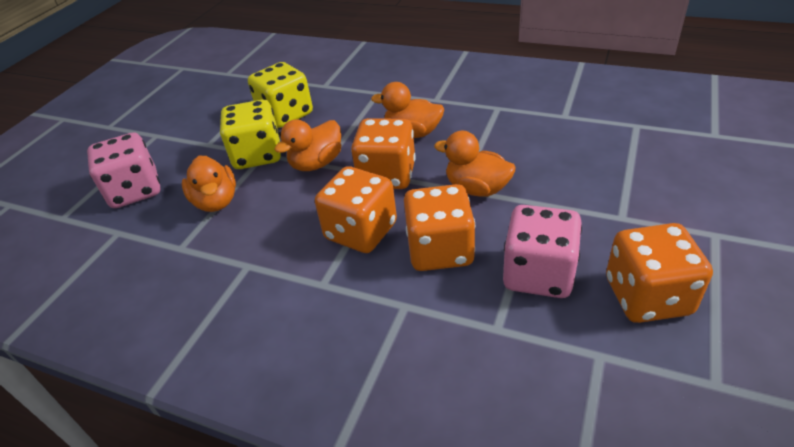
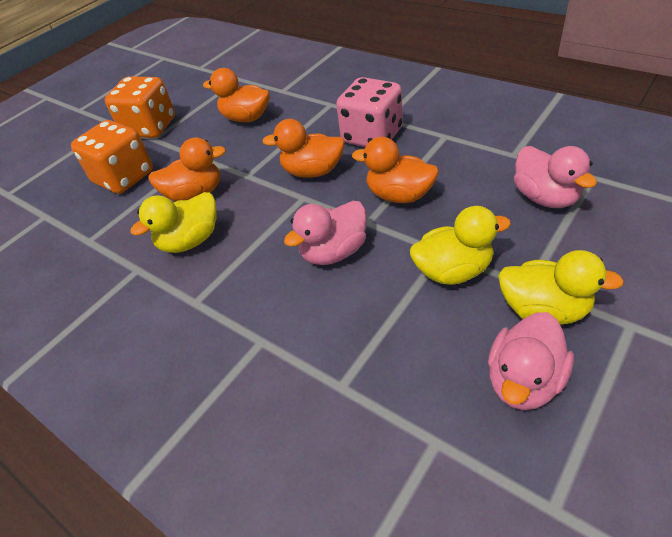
orange dice: 4 -> 2
pink dice: 2 -> 1
pink duck: 0 -> 3
yellow dice: 2 -> 0
yellow duck: 0 -> 3

